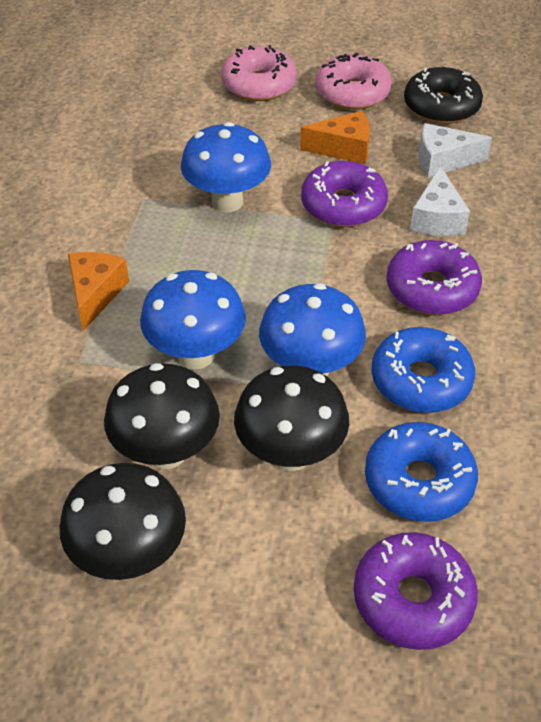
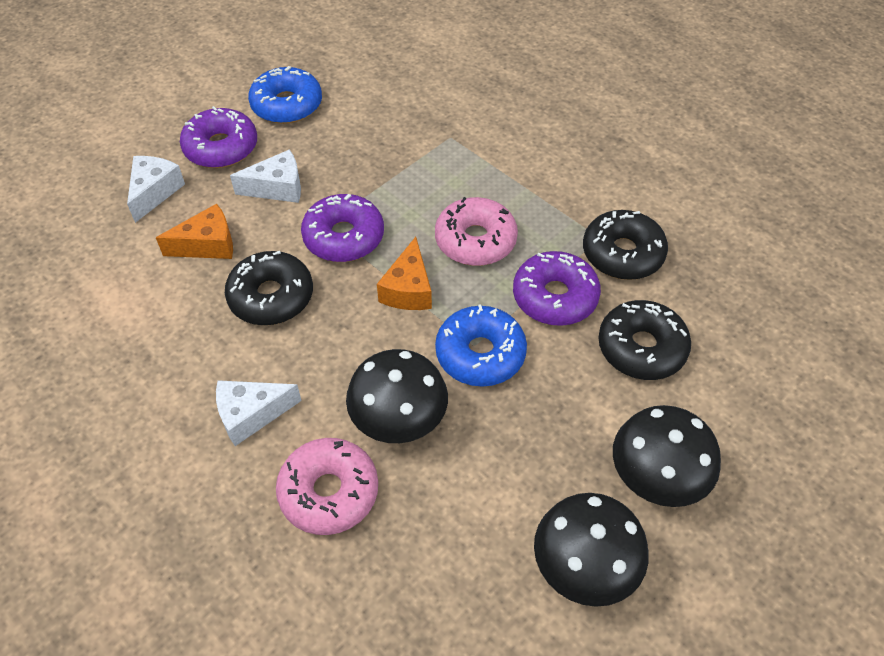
black donut: 1 -> 3
blue mushroom: 3 -> 0
white cheese: 2 -> 3

